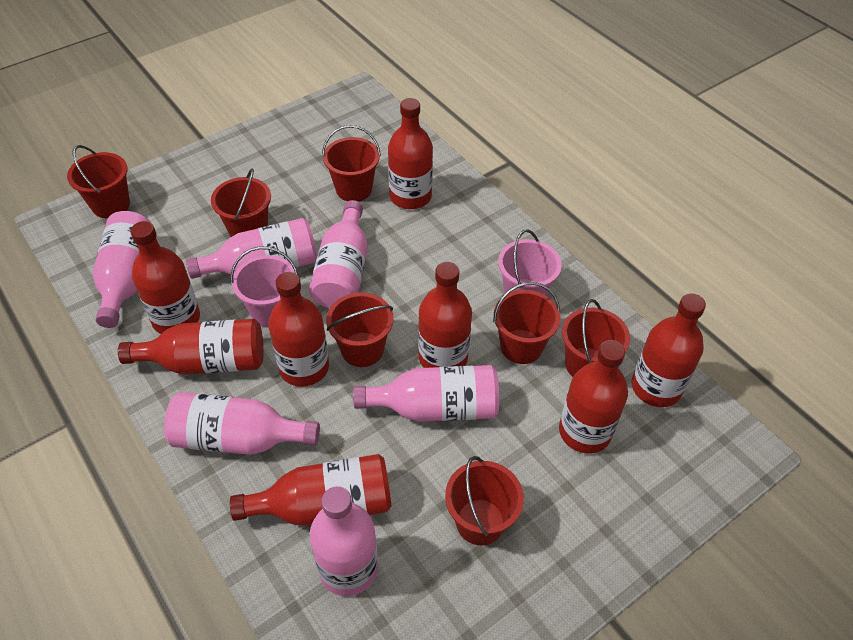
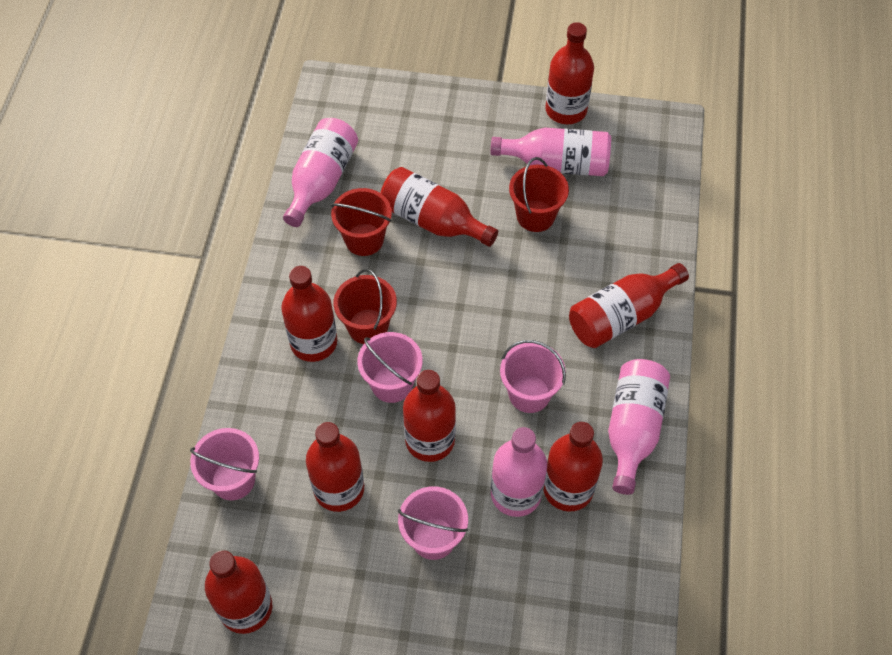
pink bottle: 6 -> 4
pink bucket: 2 -> 4
red bucket: 7 -> 3

